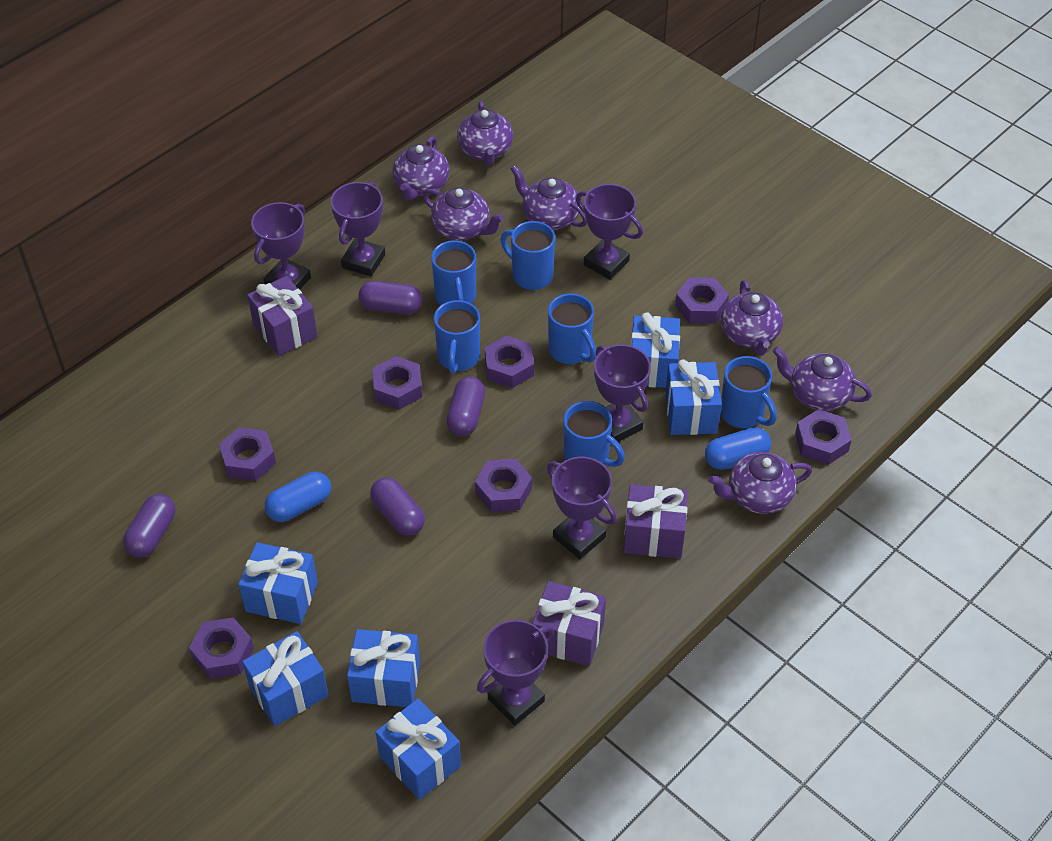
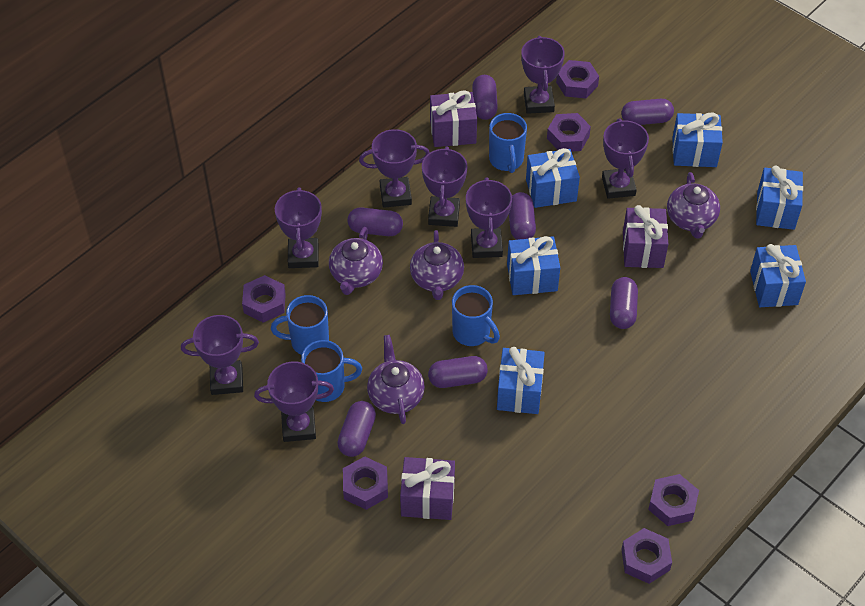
blue capsule: 2 -> 0
blue mug: 6 -> 4
purple capsule: 4 -> 7
purple nut: 7 -> 6
purple teapot: 7 -> 4
purple trophy: 6 -> 8

